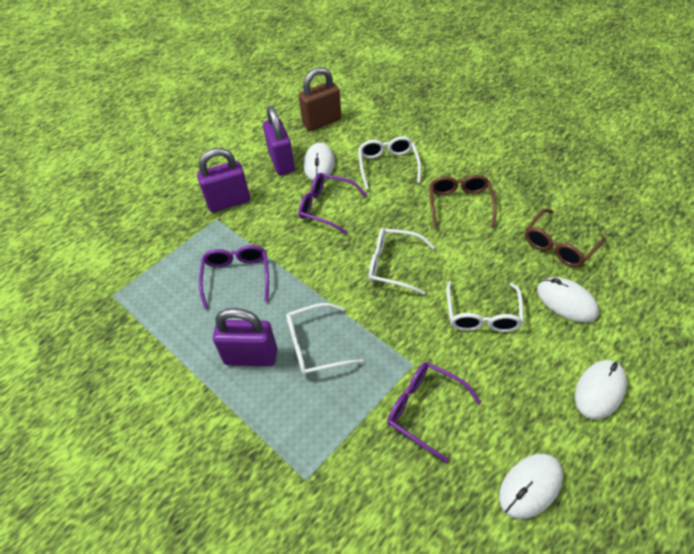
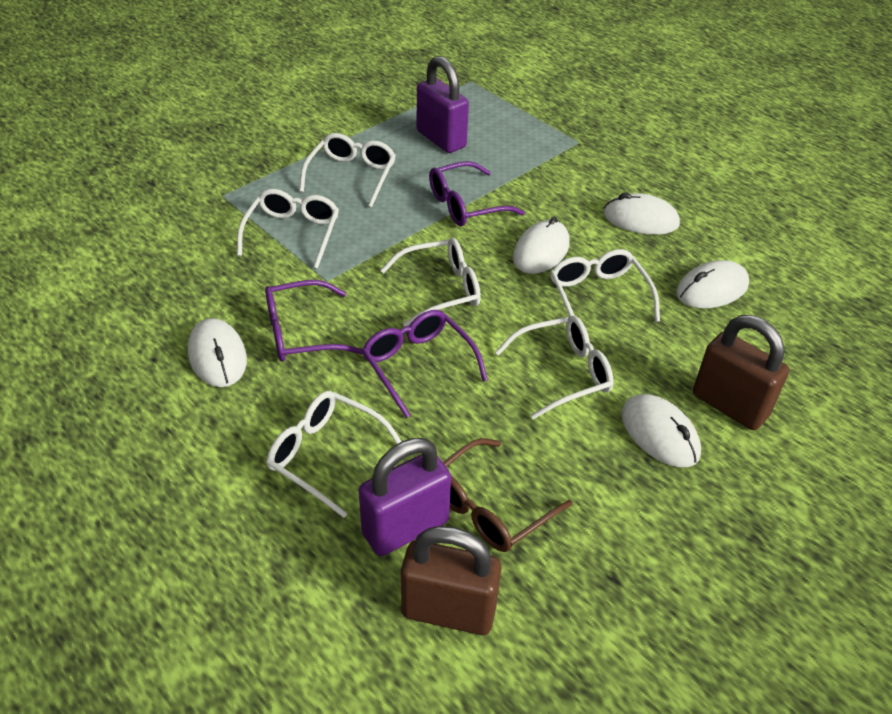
brown glasses: 2 -> 1
brown padlock: 1 -> 2
purple padlock: 3 -> 2
white glasses: 4 -> 6
white mouse: 4 -> 5

